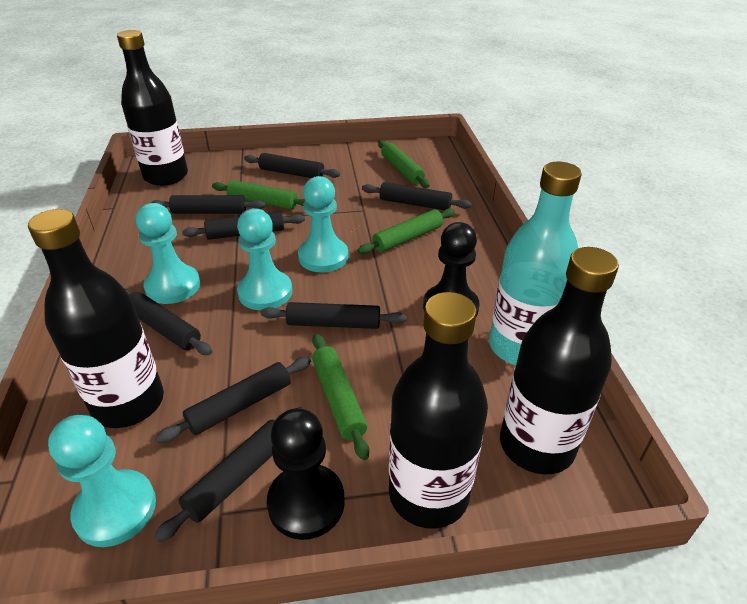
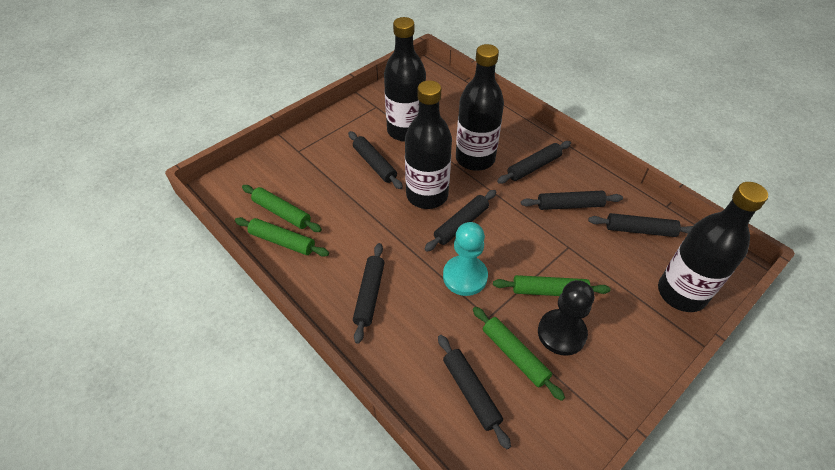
black pawn: 2 -> 1
black rolling pin: 8 -> 7
turquoise bottle: 1 -> 0
turquoise pawn: 4 -> 1

